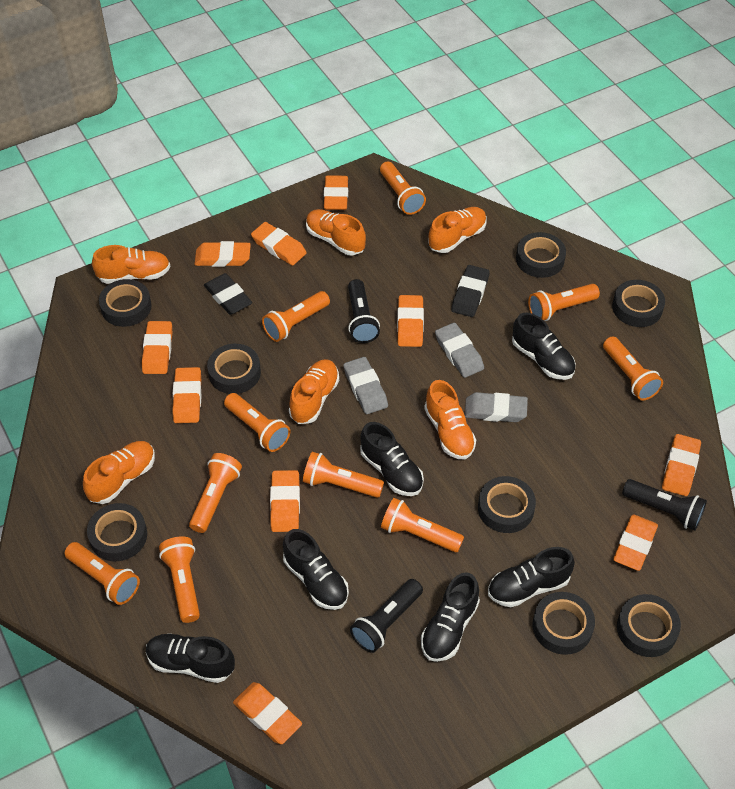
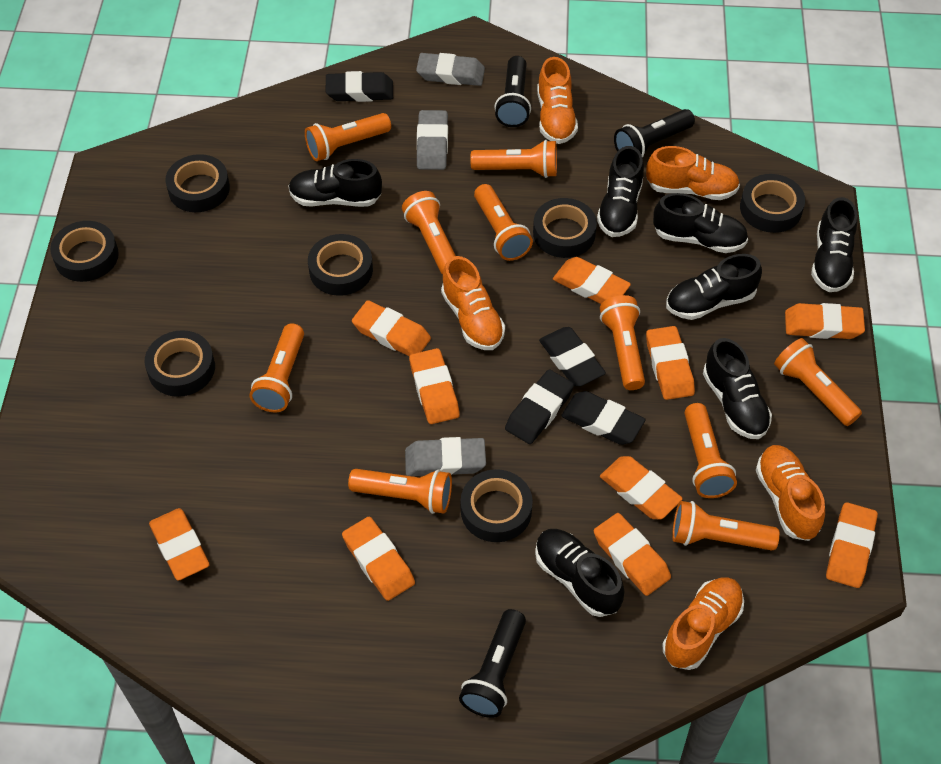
black eraser: 2 -> 4
black shoe: 6 -> 7
black tape: 8 -> 7
orange shoe: 6 -> 5

